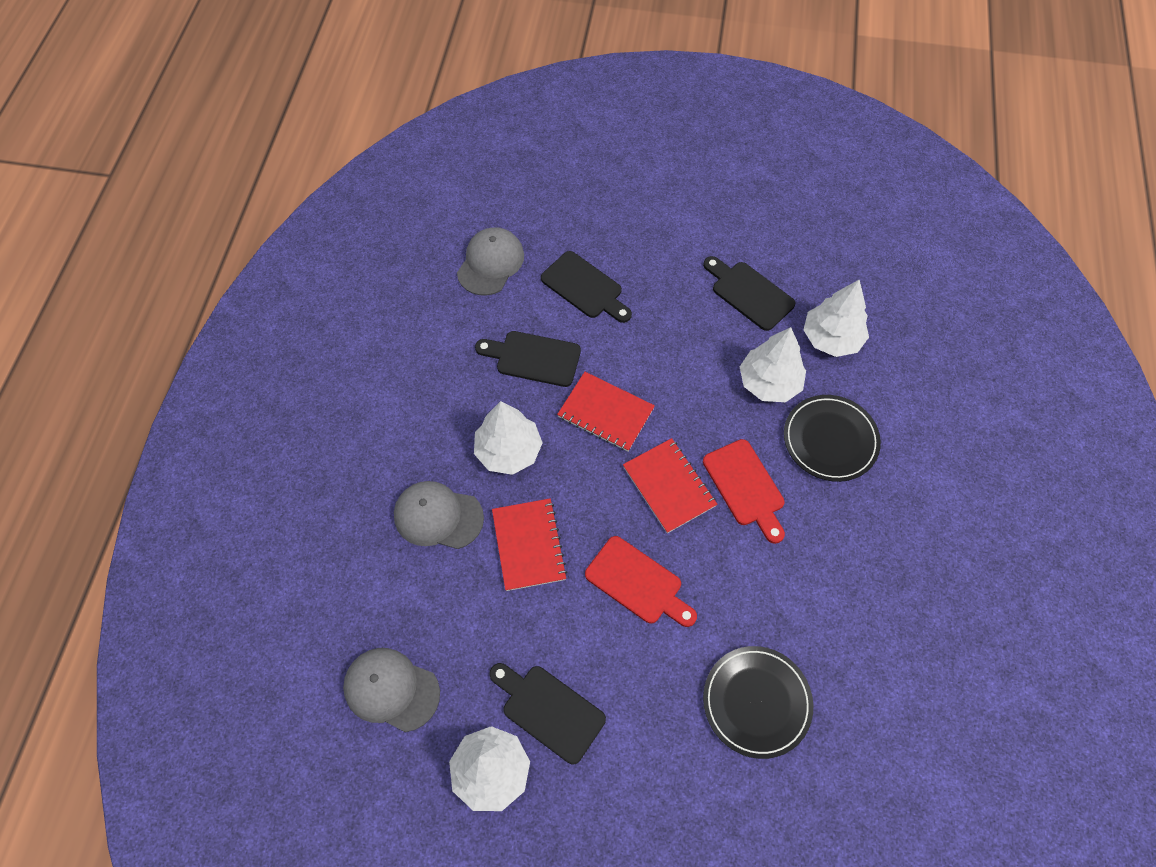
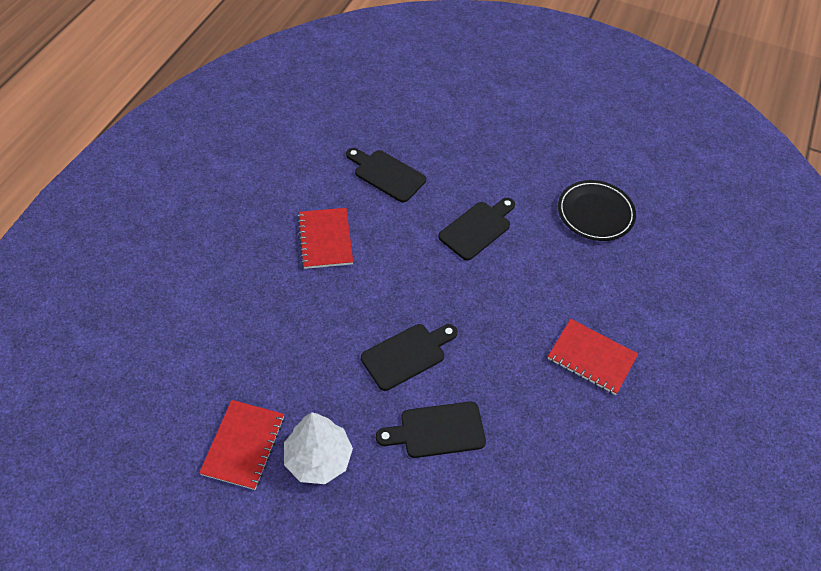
black plate: 2 -> 1
grey cap: 3 -> 0
red cutting board: 2 -> 0
white tree: 4 -> 1

